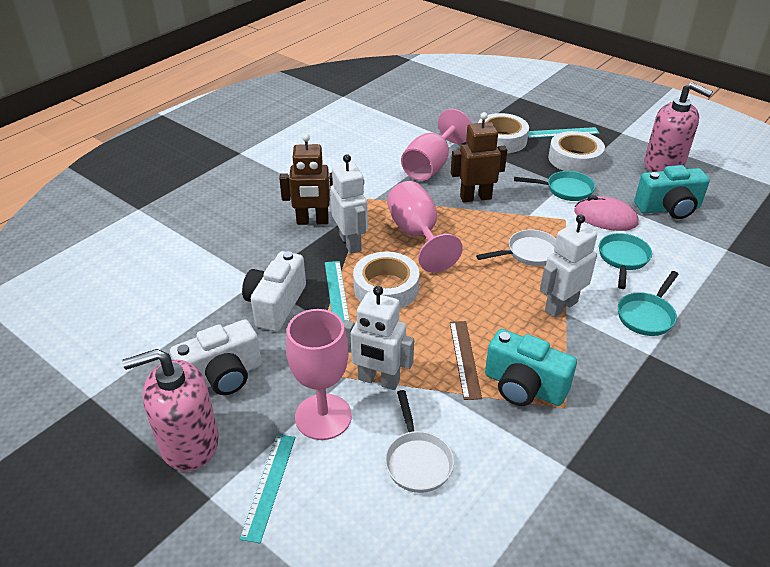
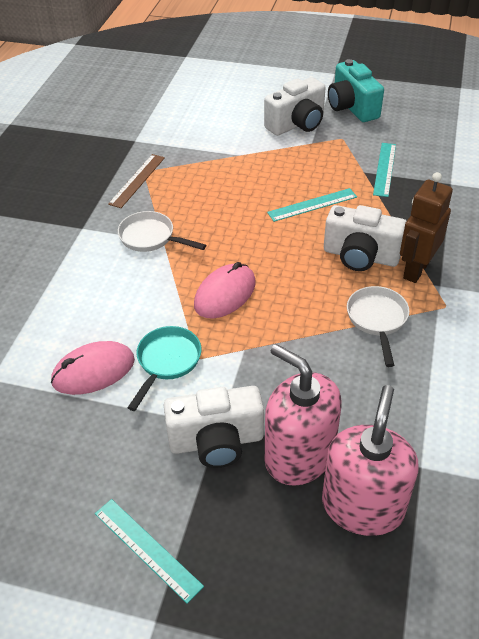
brown robot: 2 -> 1
pink goblet: 3 -> 0
pink mouse: 1 -> 2
turquoise camera: 2 -> 1
turquoise pan: 3 -> 1
white camera: 2 -> 3
white robot: 3 -> 0
white tape: 3 -> 0

